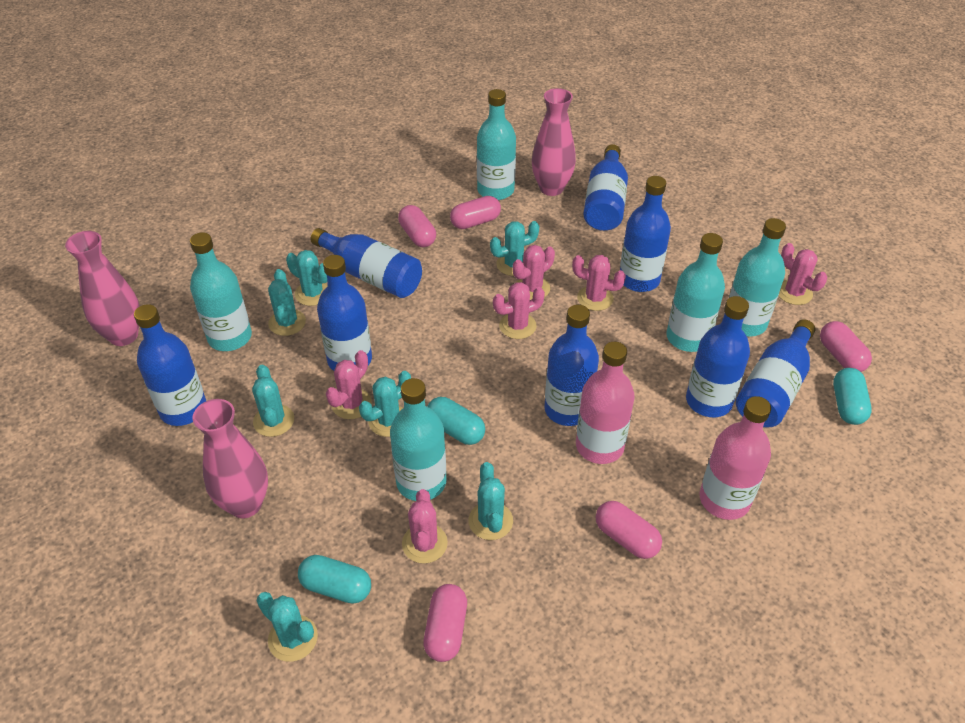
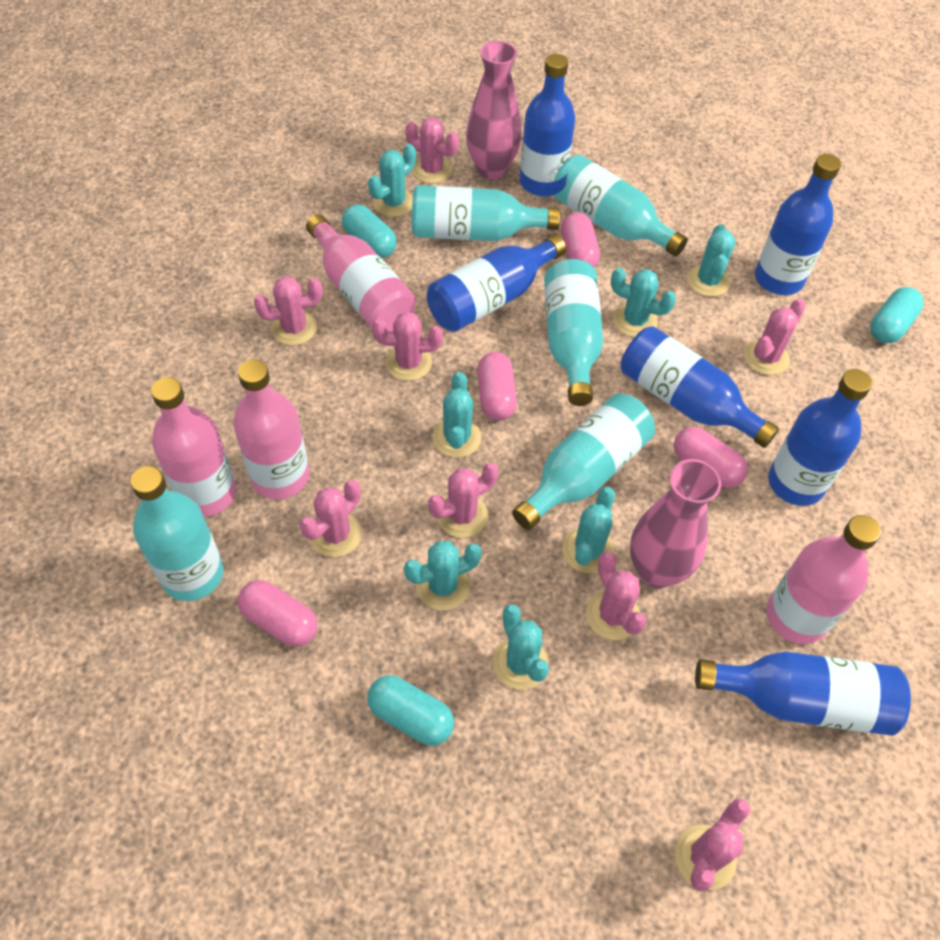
blue bottle: 8 -> 6
pink bottle: 2 -> 4
pink cactus: 6 -> 8
pink capsule: 5 -> 4
pink vase: 3 -> 2

